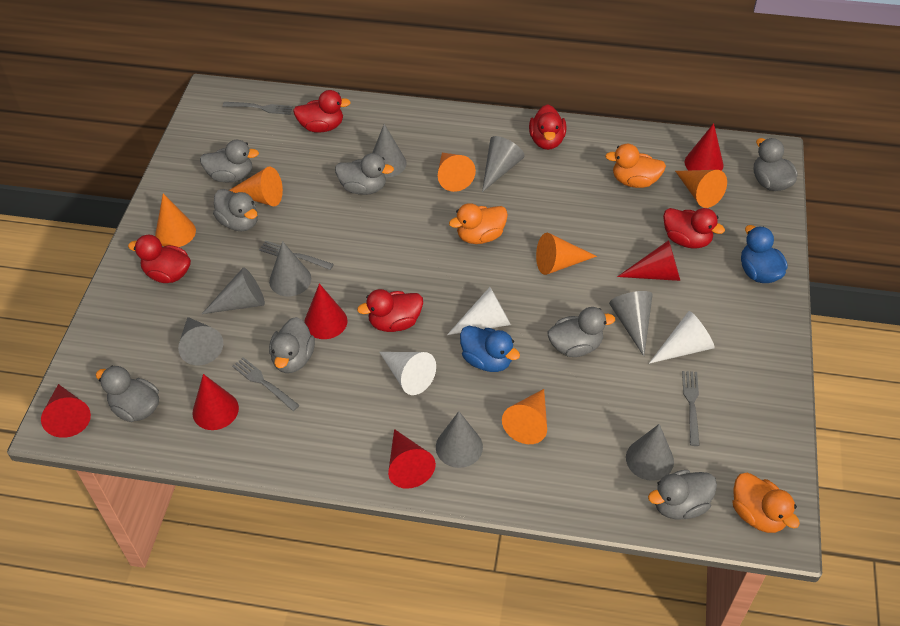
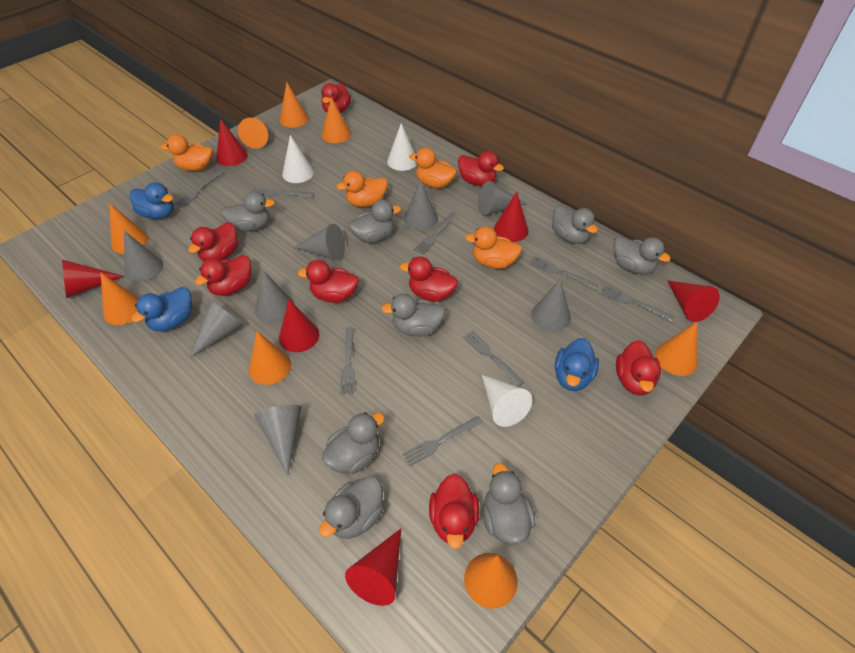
blue duck: 2 -> 3
grey fork: 4 -> 8
orange cone: 6 -> 8
orange duck: 3 -> 4
red duck: 5 -> 8

